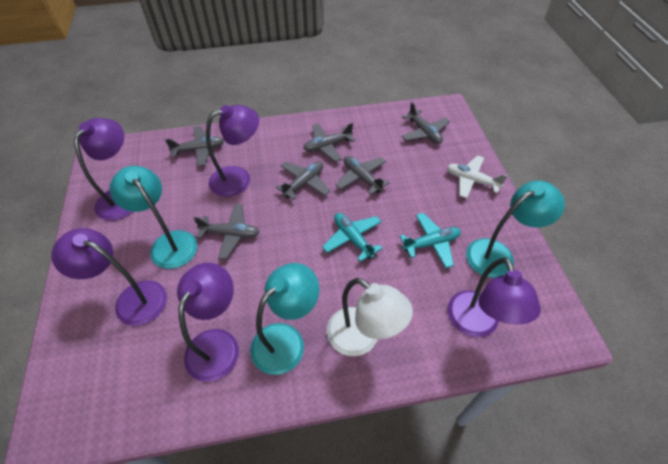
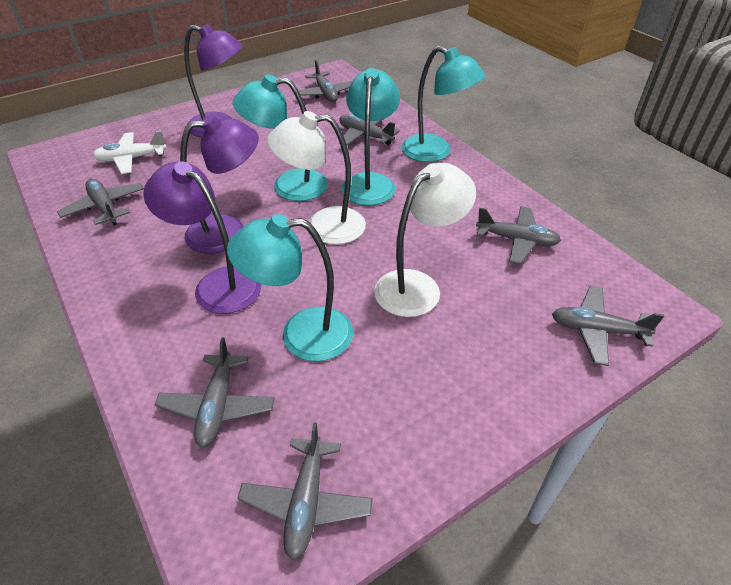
grey plane: 6 -> 7
purple lamp: 5 -> 3
turquoise lamp: 3 -> 4
turquoise plane: 2 -> 0
white lamp: 1 -> 2

